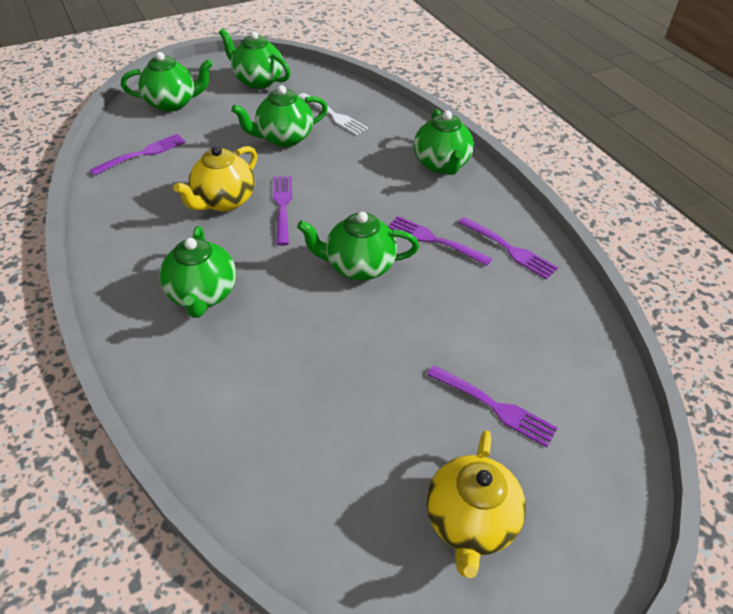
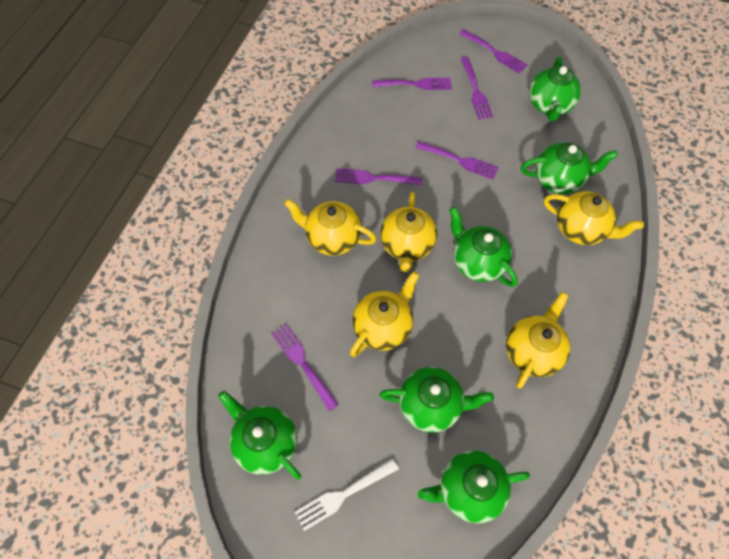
purple fork: 5 -> 6
yellow teapot: 2 -> 5

